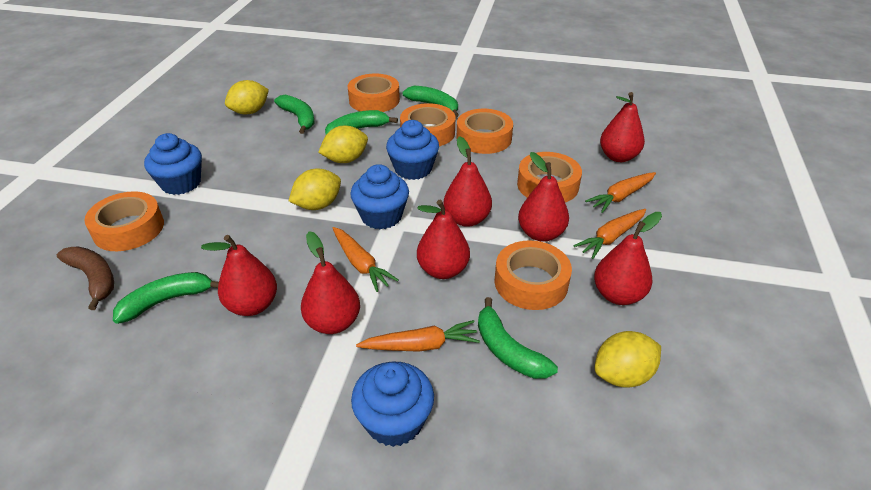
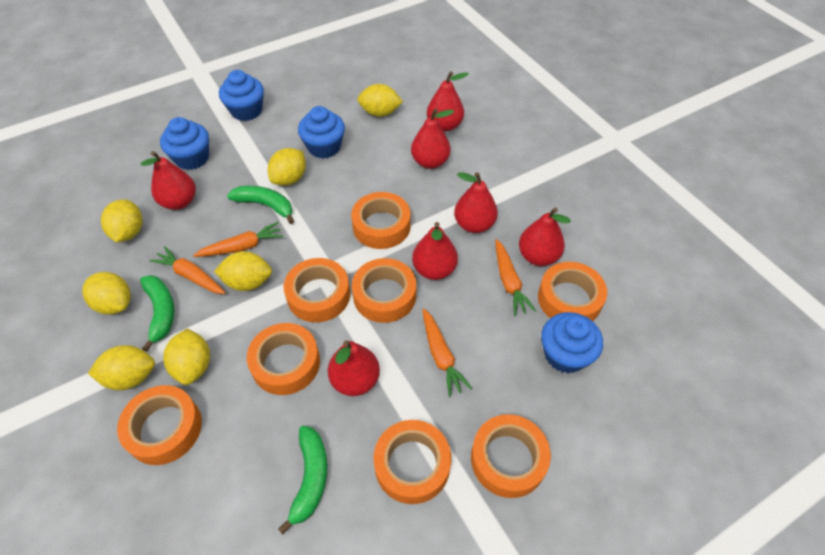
brown banana: 1 -> 0
green banana: 5 -> 3
orange tape: 6 -> 8
yellow lemon: 4 -> 7

